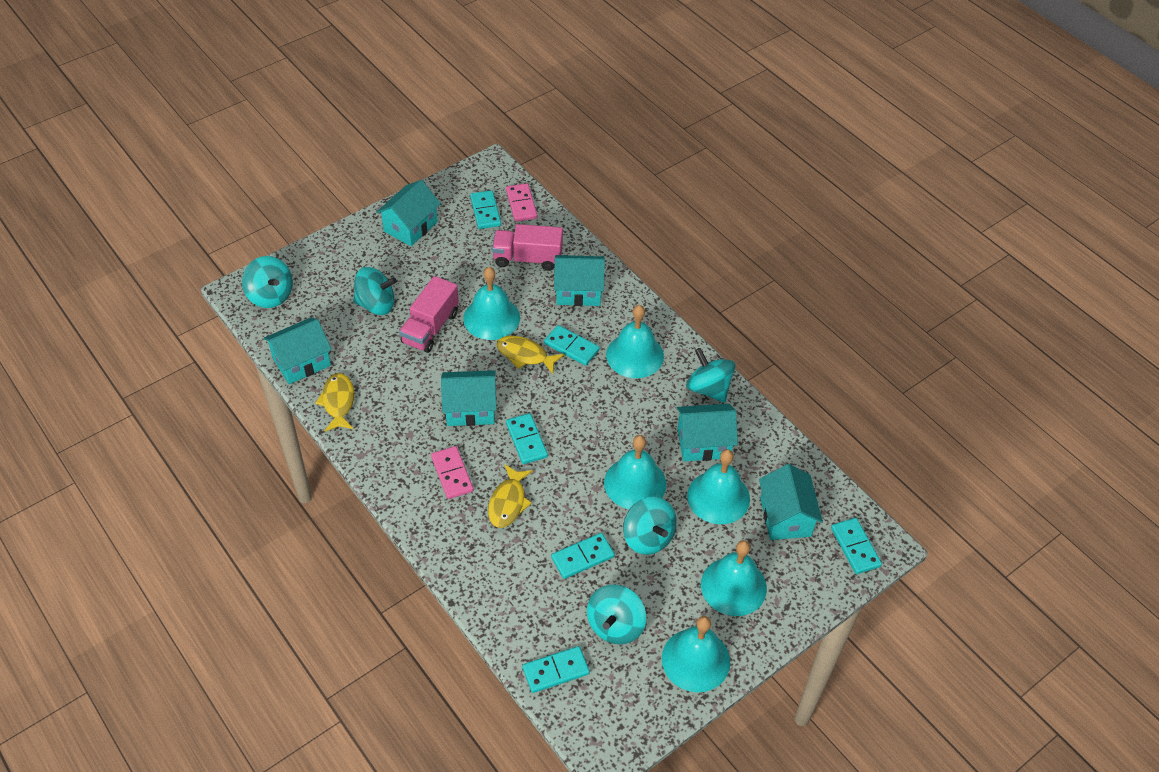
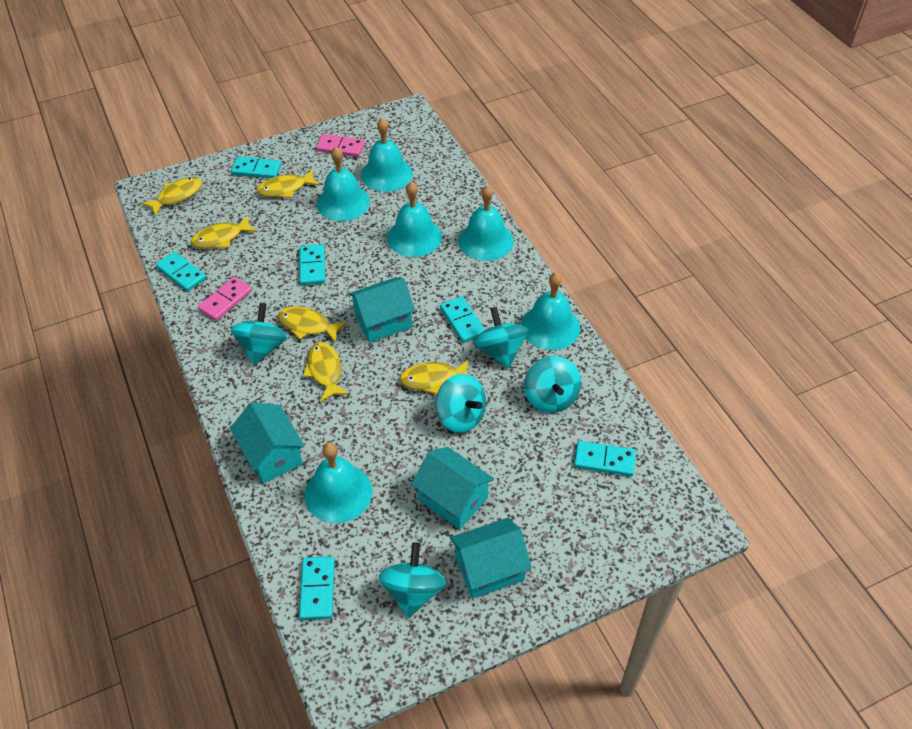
pink truck: 2 -> 0
turquoise house: 6 -> 4
yellow fish: 3 -> 6

